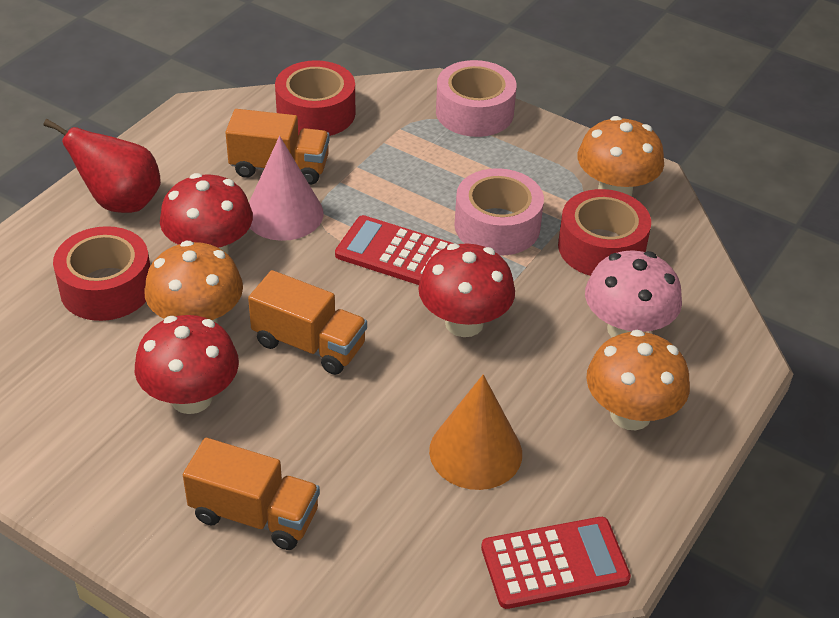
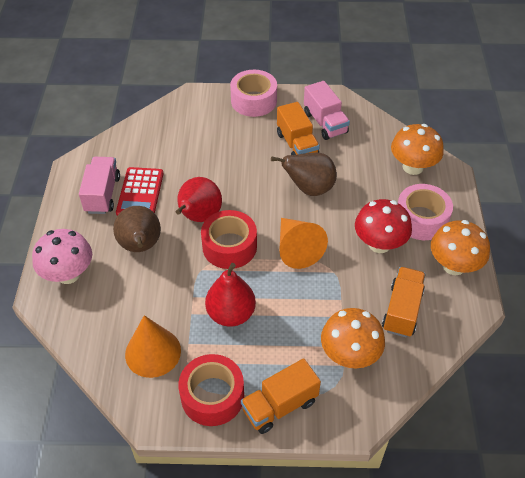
brown pear: 0 -> 2
orange cone: 1 -> 2
pink cone: 1 -> 0
pink truck: 0 -> 2
red calculator: 2 -> 1
red mushroom: 3 -> 1
red pear: 1 -> 2
red tape: 3 -> 2

